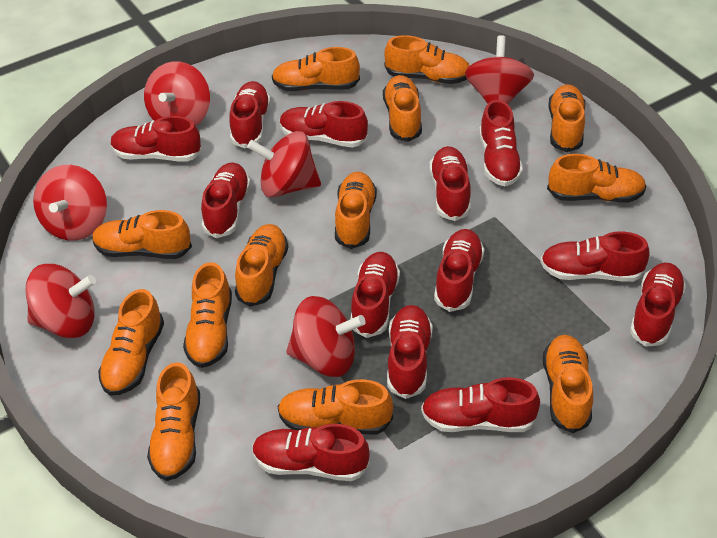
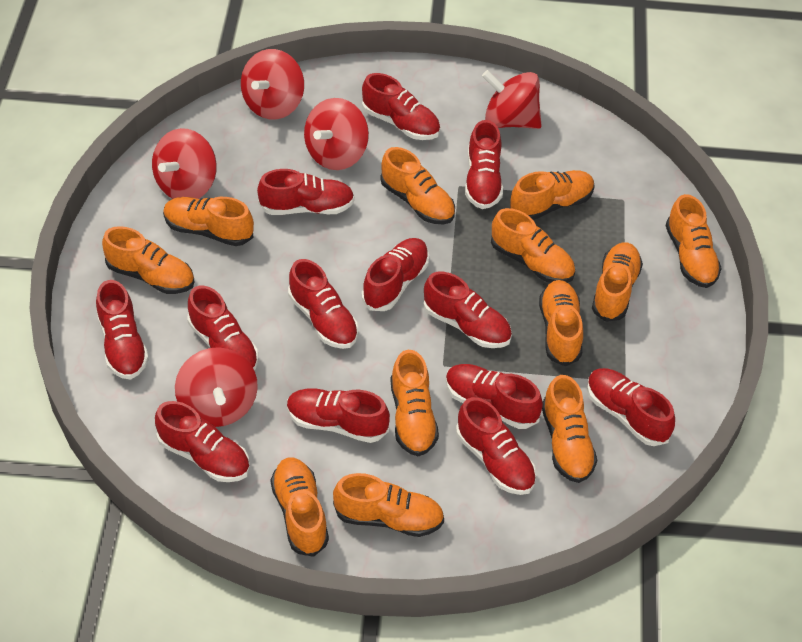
orange shoe: 13 -> 12
red spinning top: 6 -> 5

